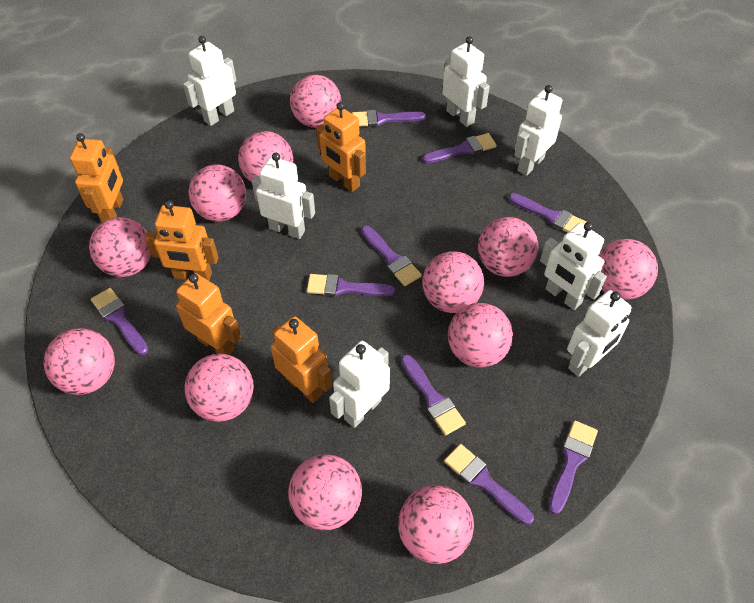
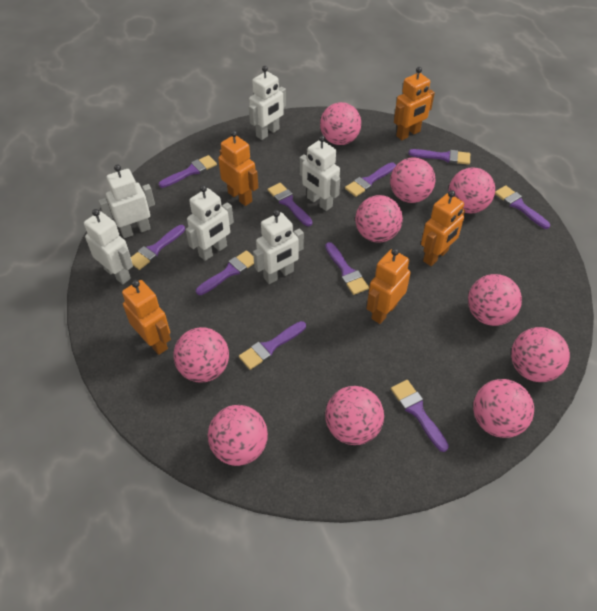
pink ball: 12 -> 10
purple brush: 9 -> 10
white robot: 7 -> 6

